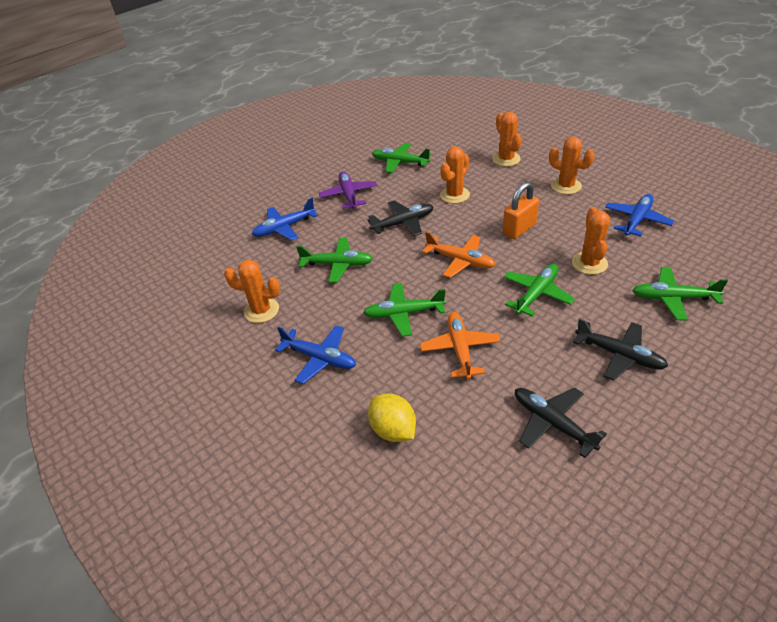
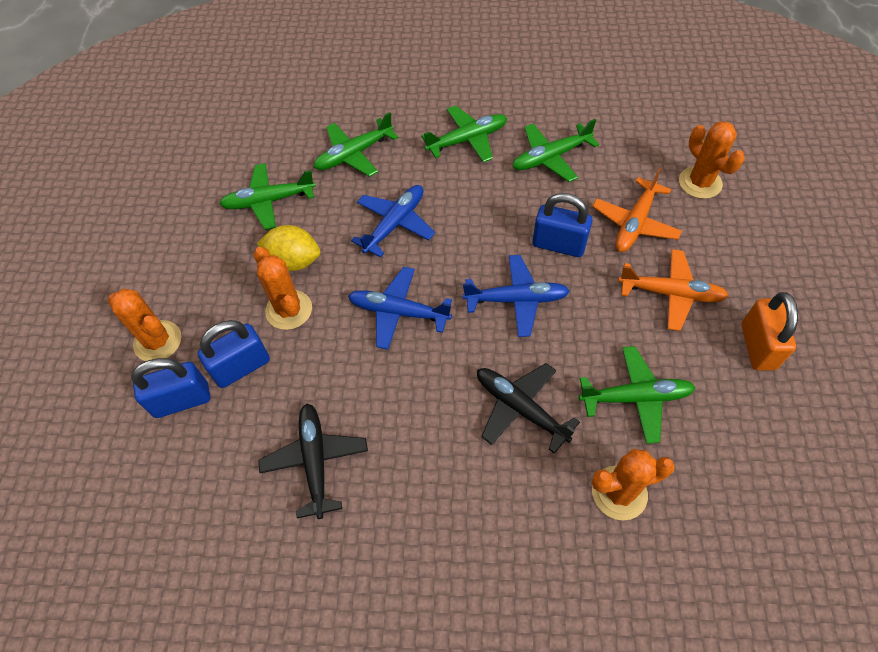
black plane: 3 -> 2
blue padlock: 0 -> 3
orange cactus: 5 -> 4
purple plane: 1 -> 0

